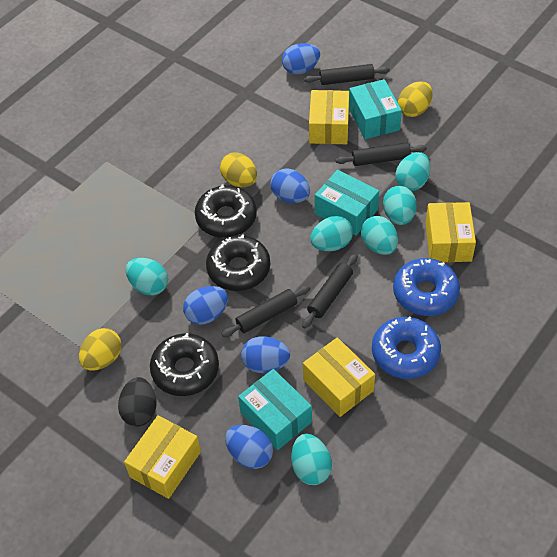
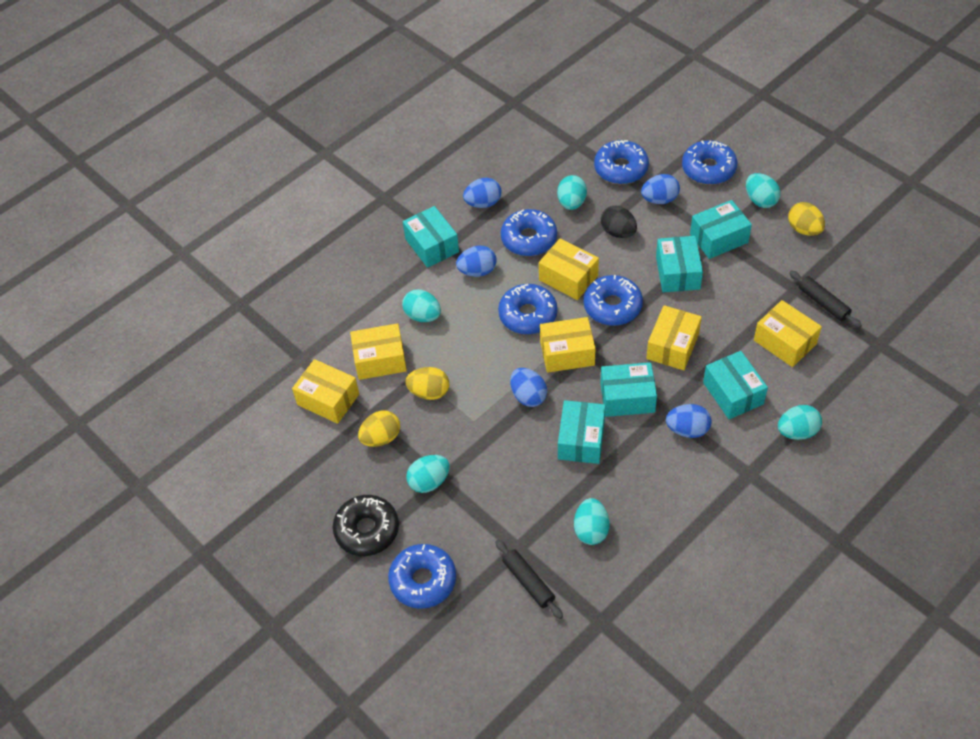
black donut: 3 -> 1
black rolling pin: 4 -> 2
blue donut: 2 -> 6
turquoise box: 3 -> 6
yellow box: 4 -> 6

